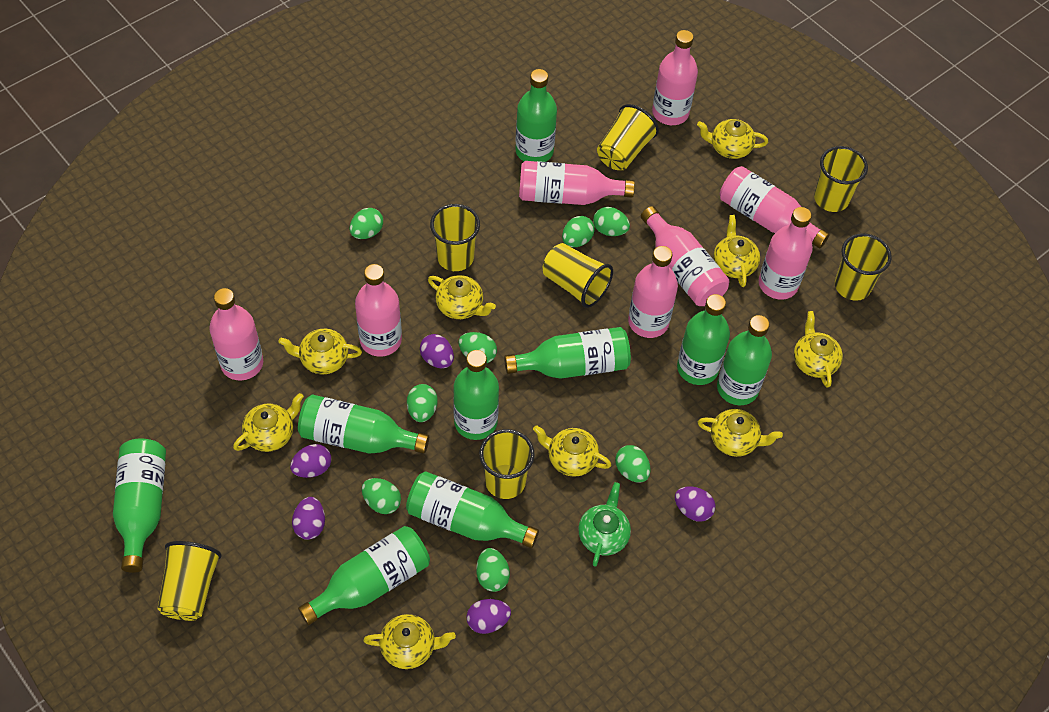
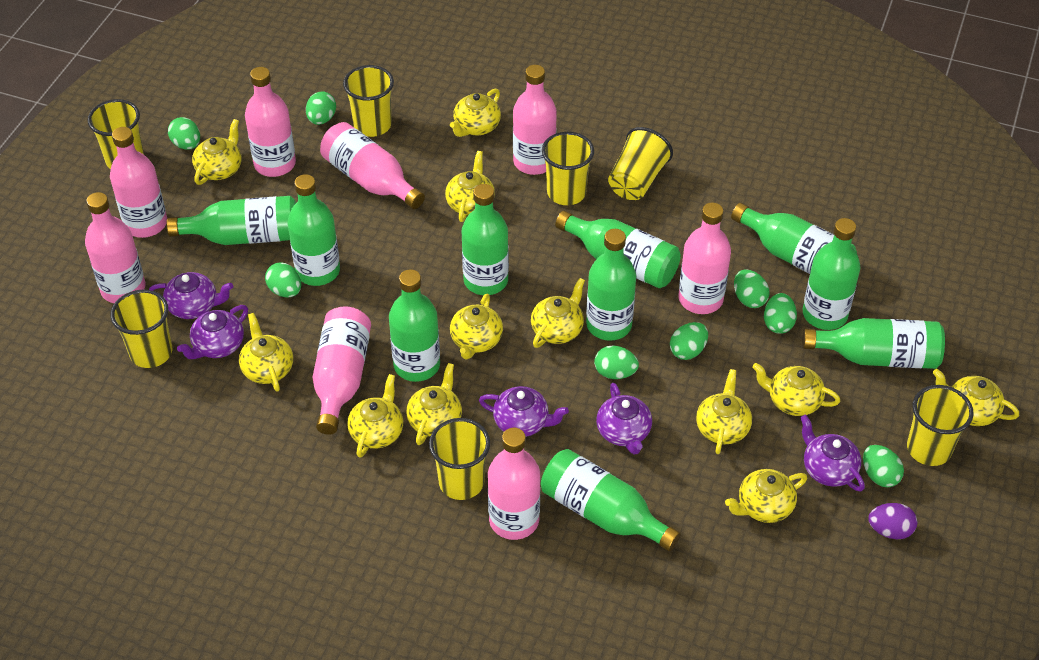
green bottle: 9 -> 10
green teapot: 1 -> 0
purple egg: 5 -> 1
purple teapot: 0 -> 5
yellow teapot: 9 -> 12

